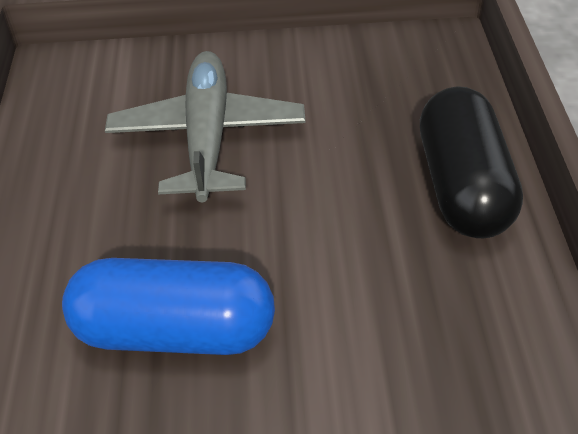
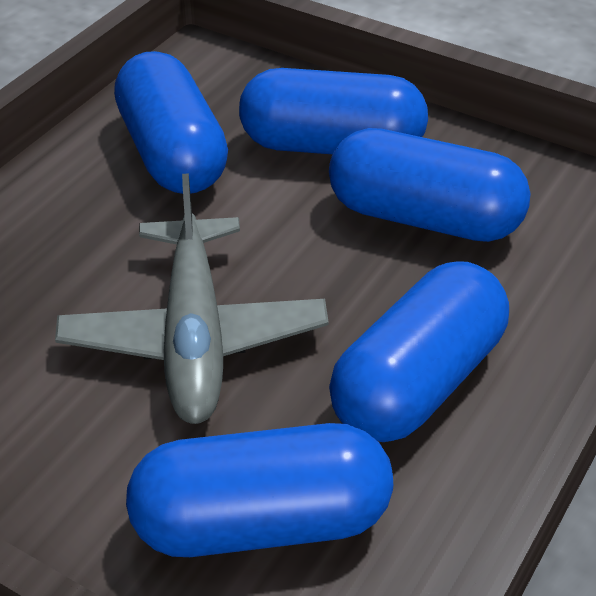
black capsule: 1 -> 0
blue capsule: 1 -> 5

